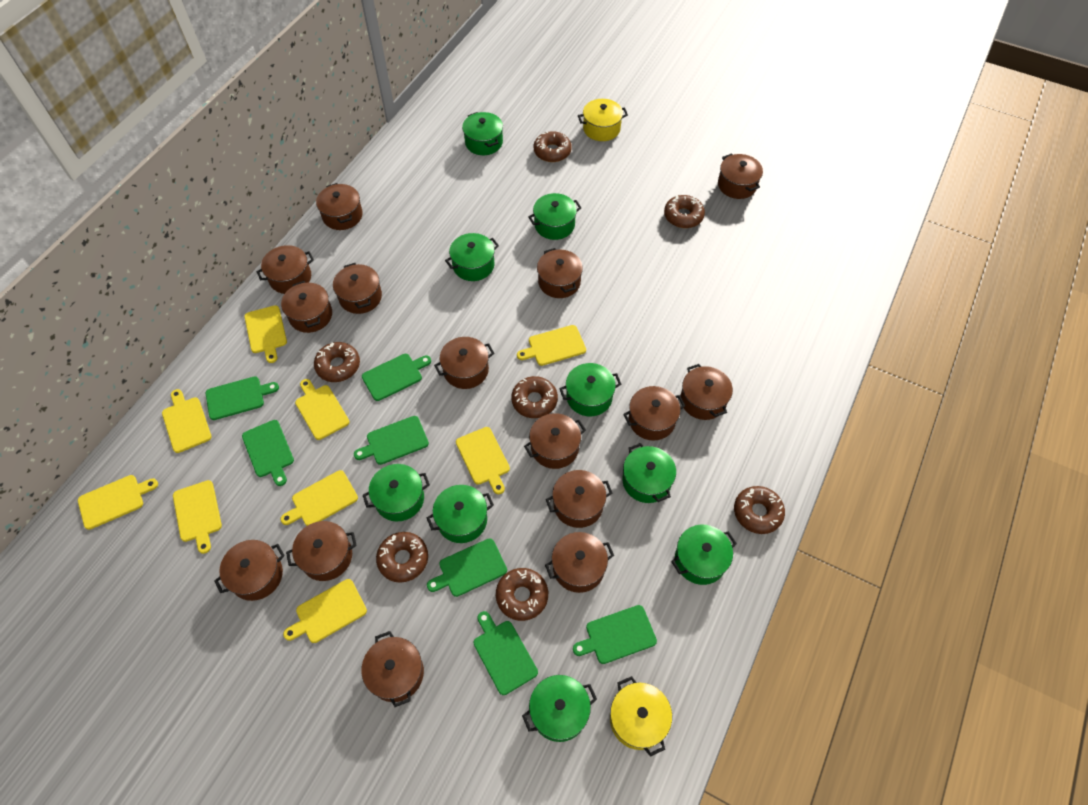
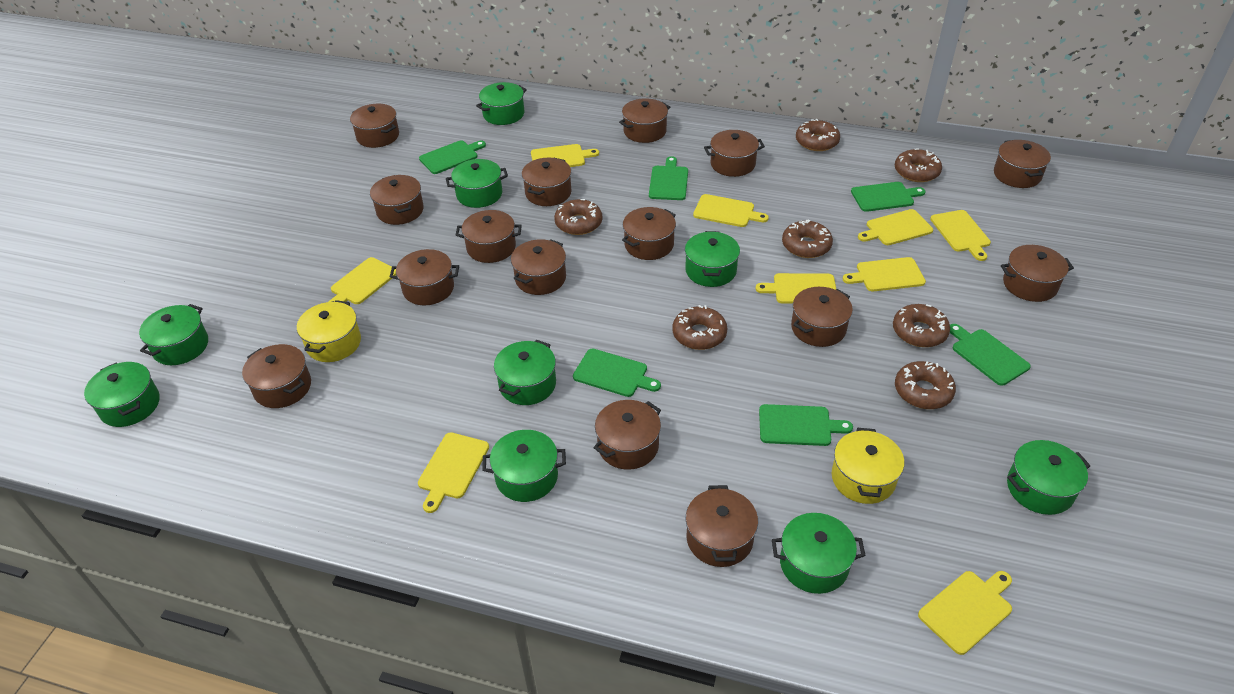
green cutting board: 7 -> 6

